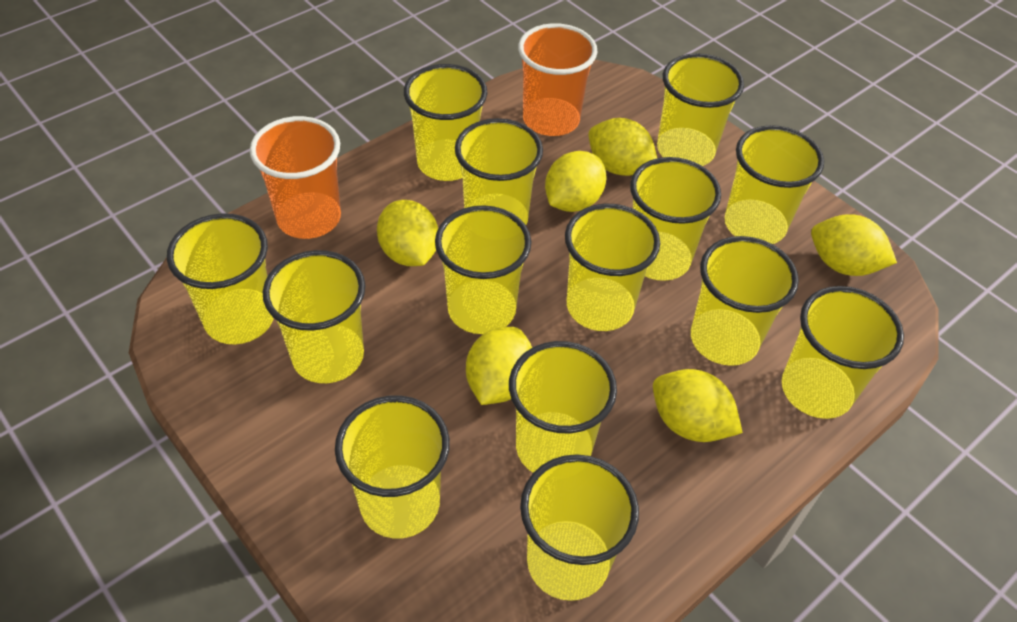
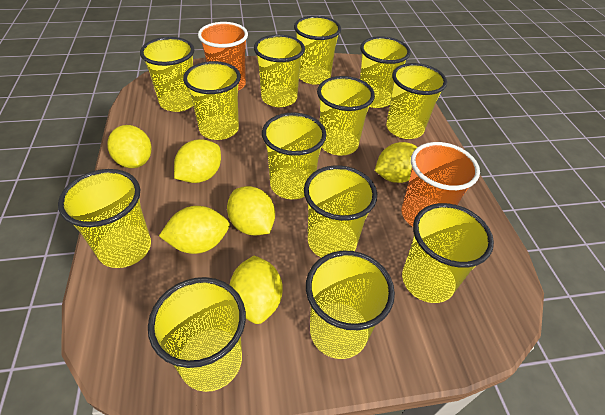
yellow cup: 14 -> 13

